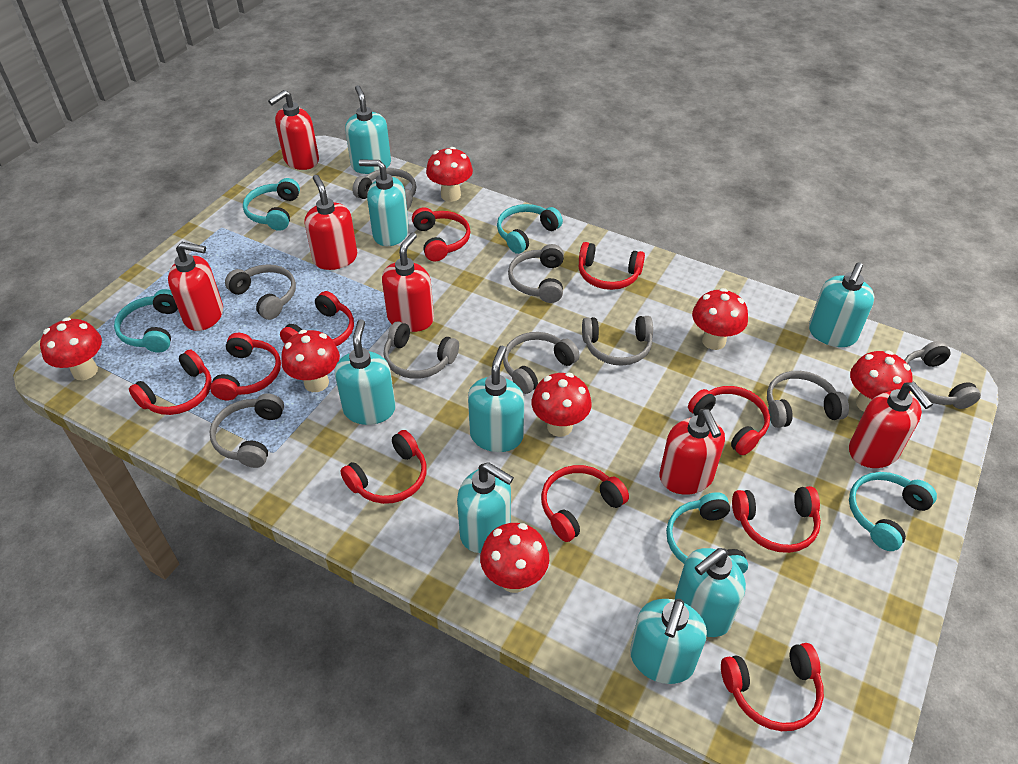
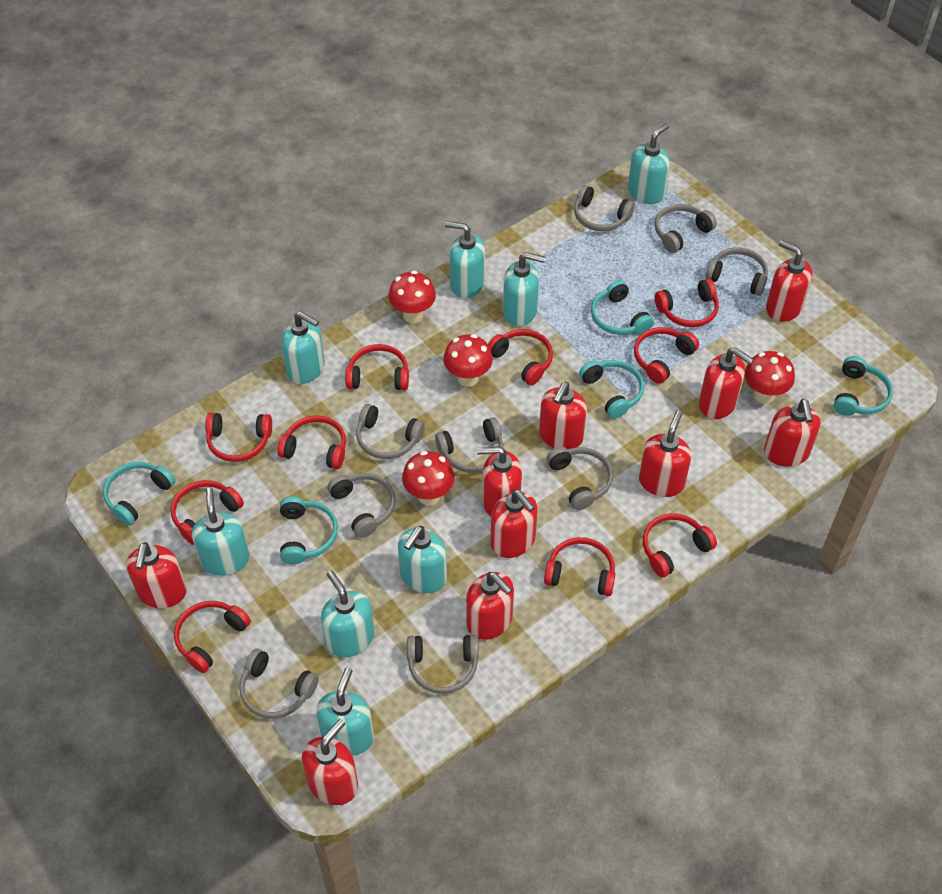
red mushroom: 7 -> 4
red soap dispenser: 6 -> 10

